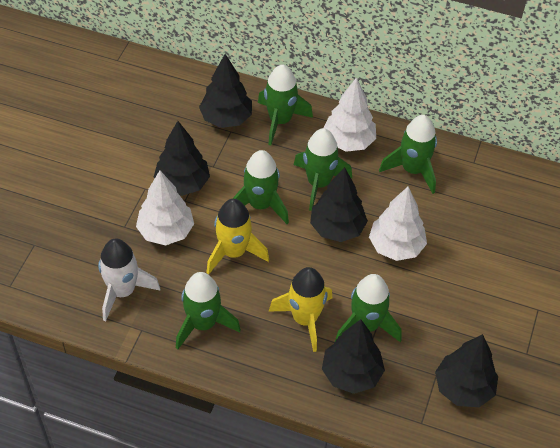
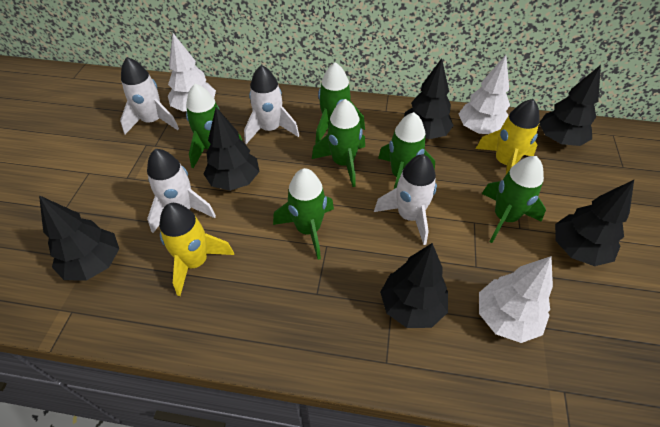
black tree: 5 -> 6
white rocket: 1 -> 4

